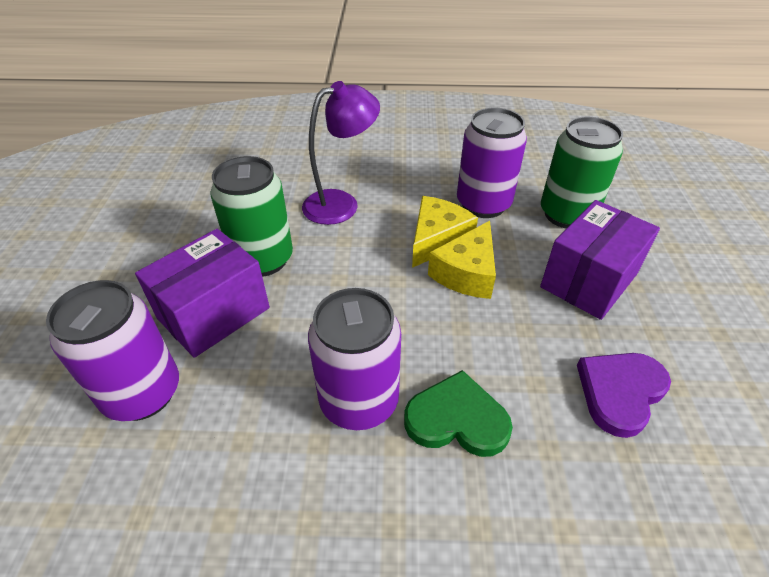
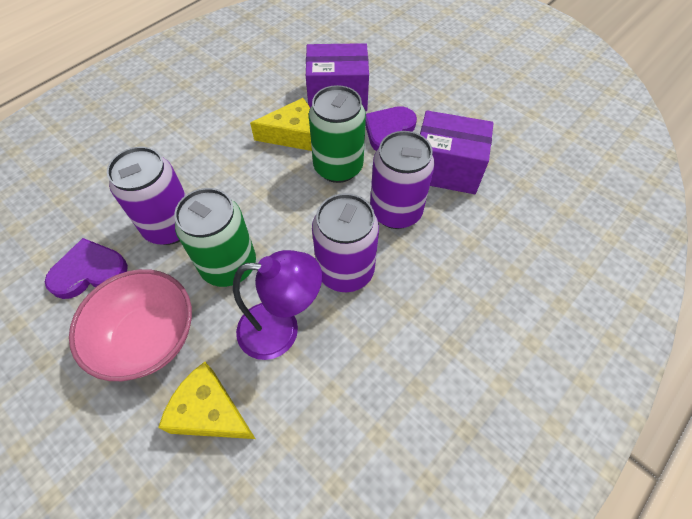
green heart: 1 -> 0
pink bowl: 0 -> 1
purple heart: 1 -> 2

